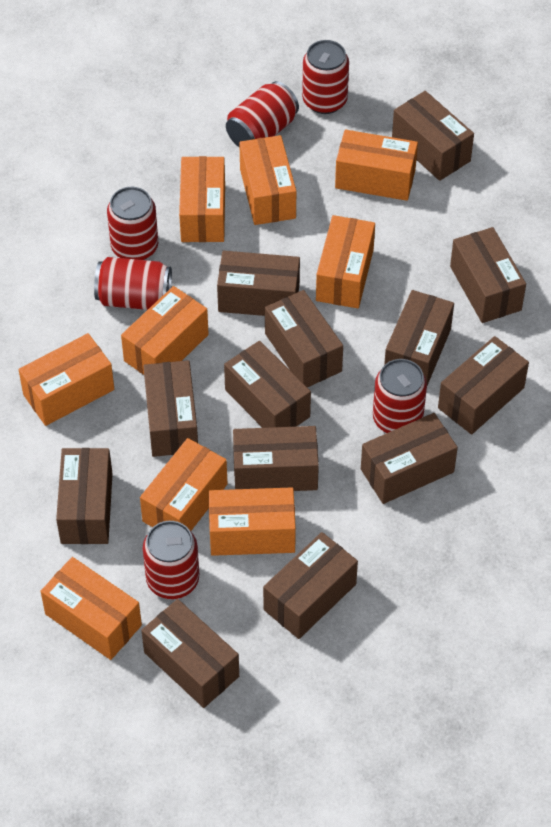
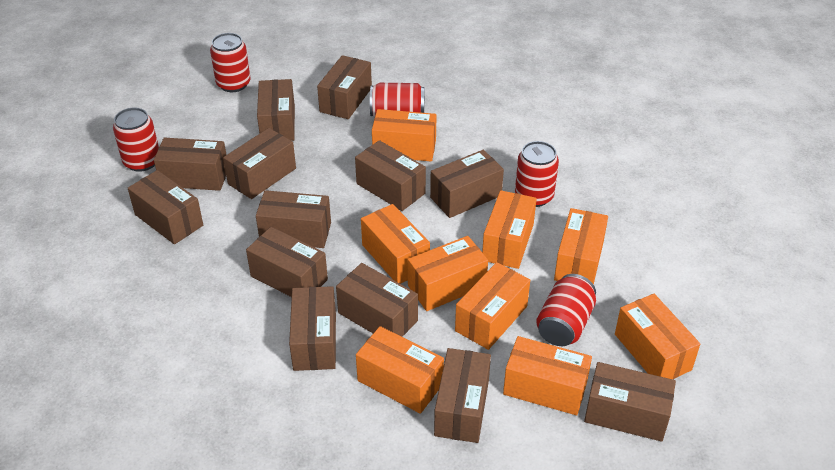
red can: 6 -> 5

